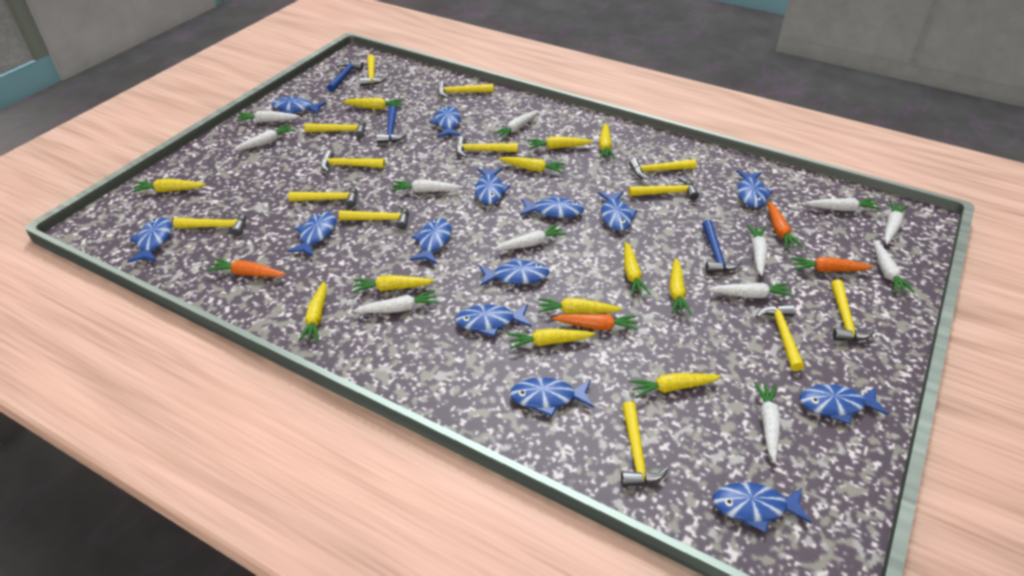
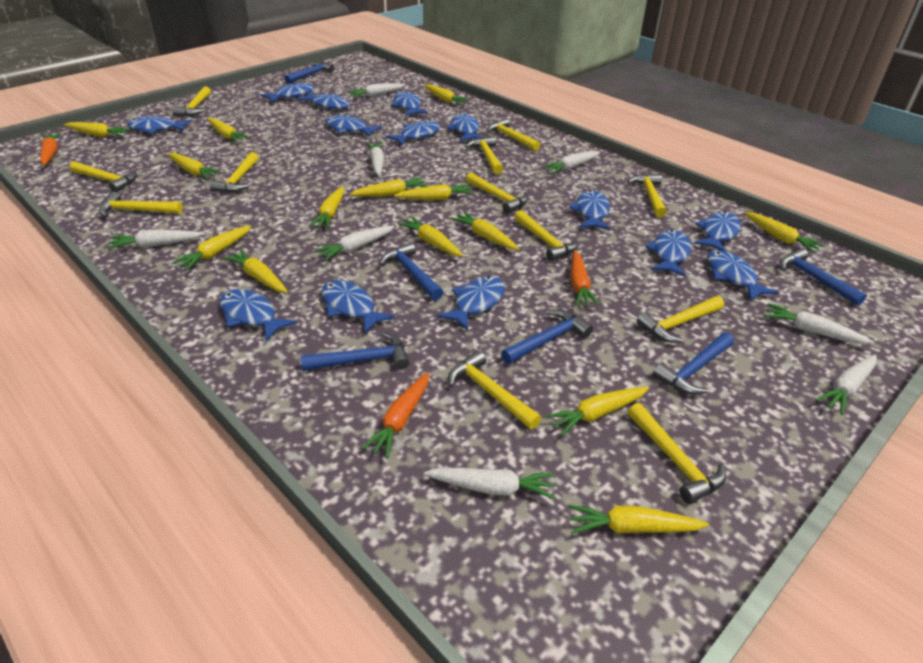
blue hammer: 3 -> 6
orange carrot: 4 -> 3
white carrot: 12 -> 8
yellow carrot: 12 -> 14
yellow hammer: 13 -> 12

